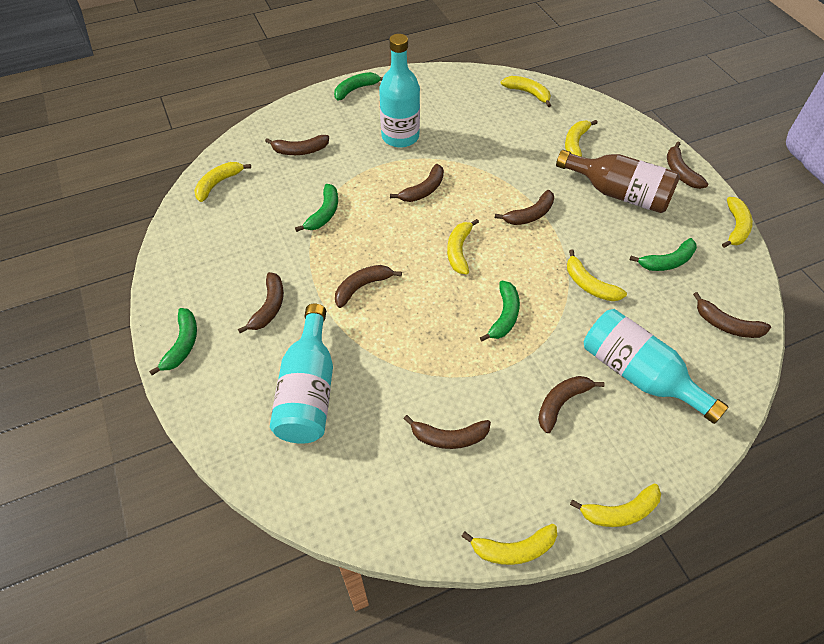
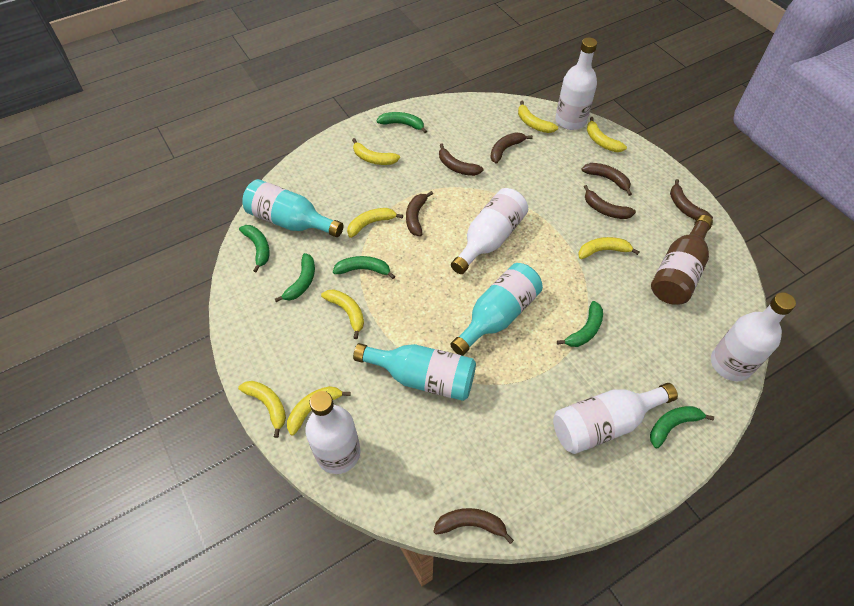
brown banana: 9 -> 7
green banana: 5 -> 6
white bottle: 0 -> 5

